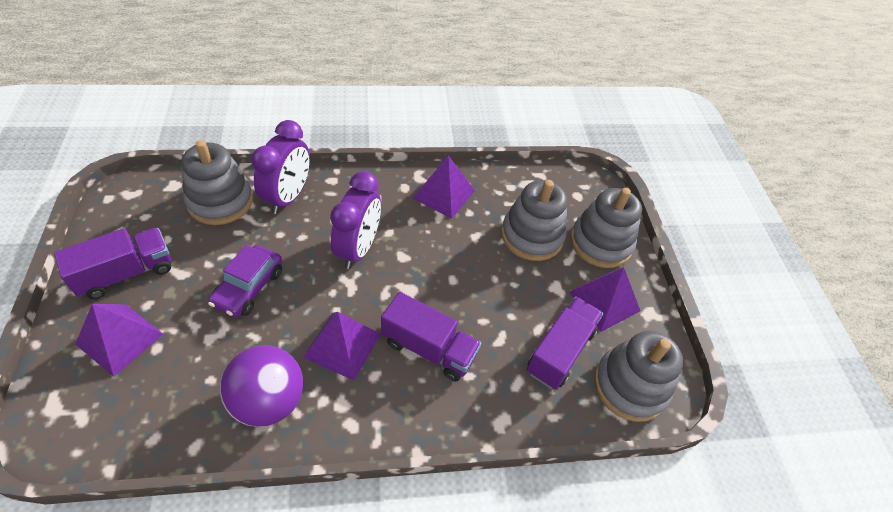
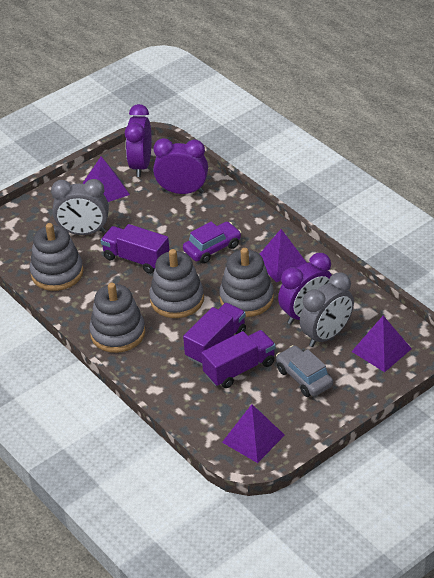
grey car: 0 -> 1
grey clock: 0 -> 2
purple ball: 1 -> 0
purple clock: 2 -> 3

